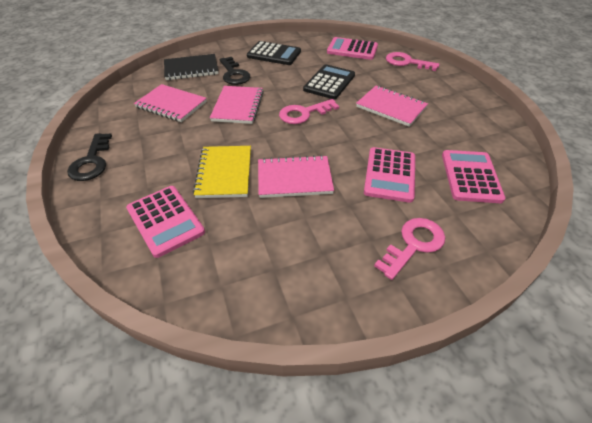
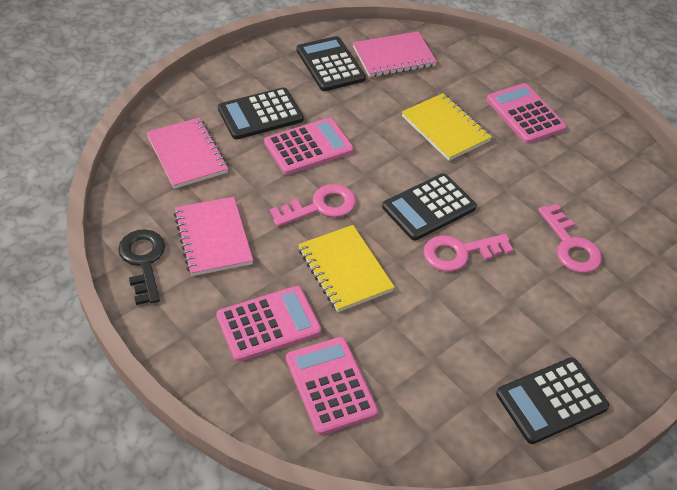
black calculator: 2 -> 4
black key: 2 -> 1
black notebook: 1 -> 0
pink notebook: 4 -> 3
yellow notebook: 1 -> 2

